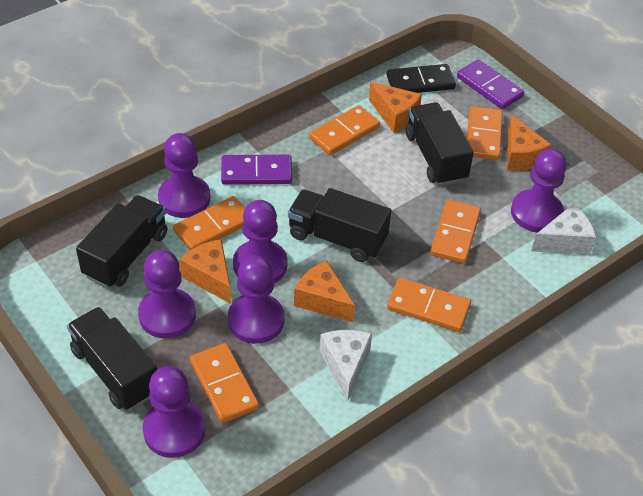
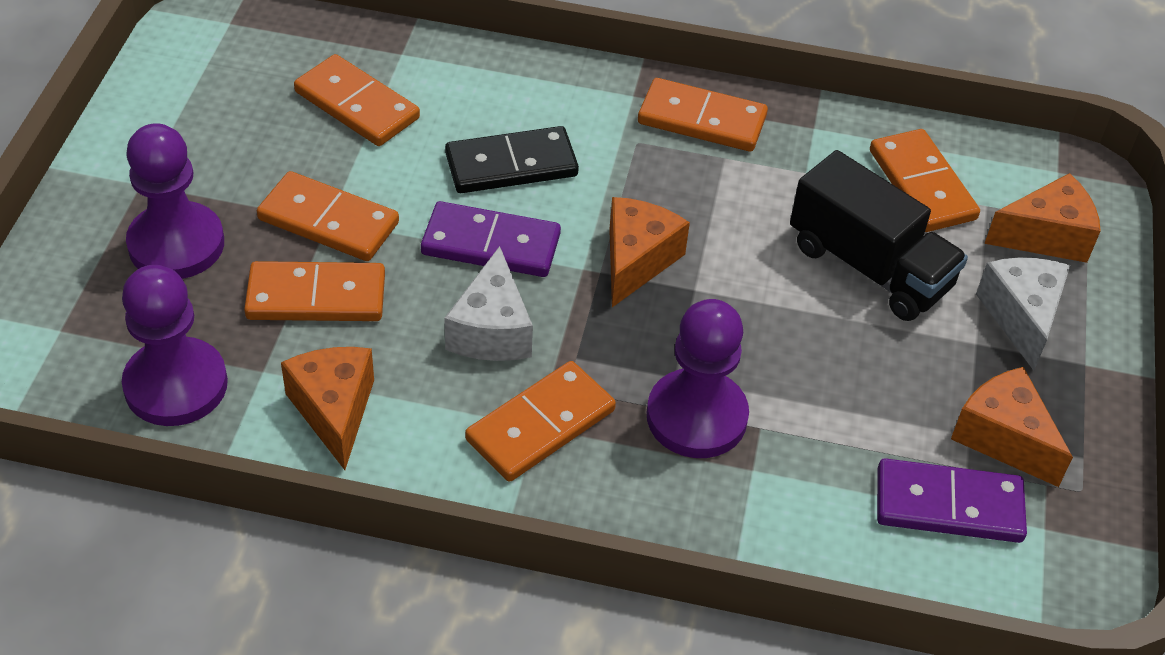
black truck: 4 -> 1
purple pawn: 6 -> 3

